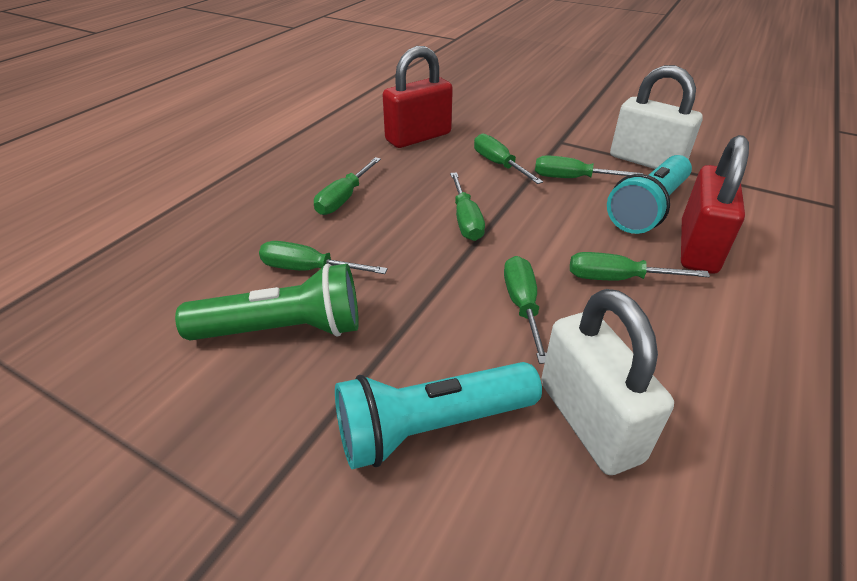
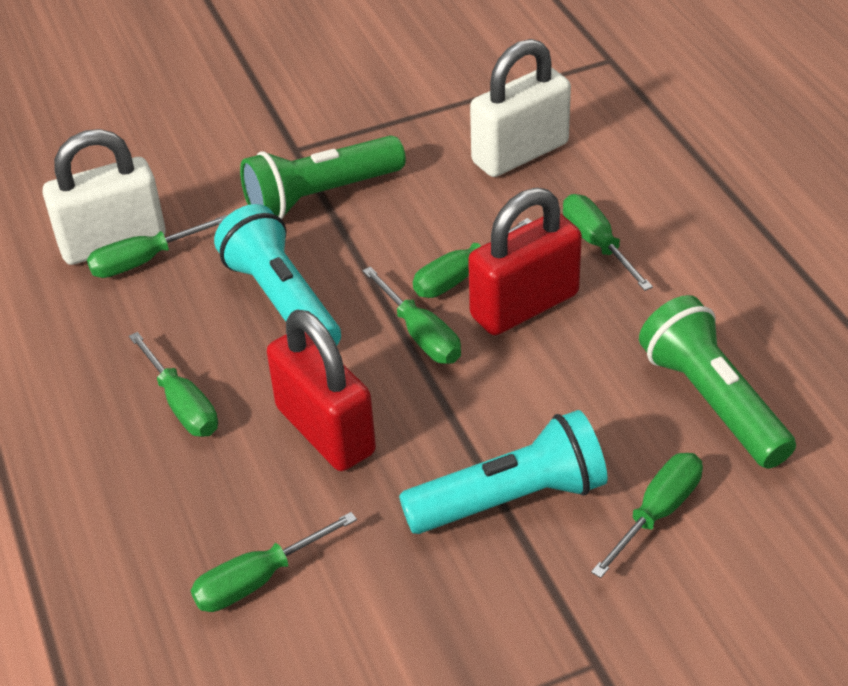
green flashlight: 1 -> 2

